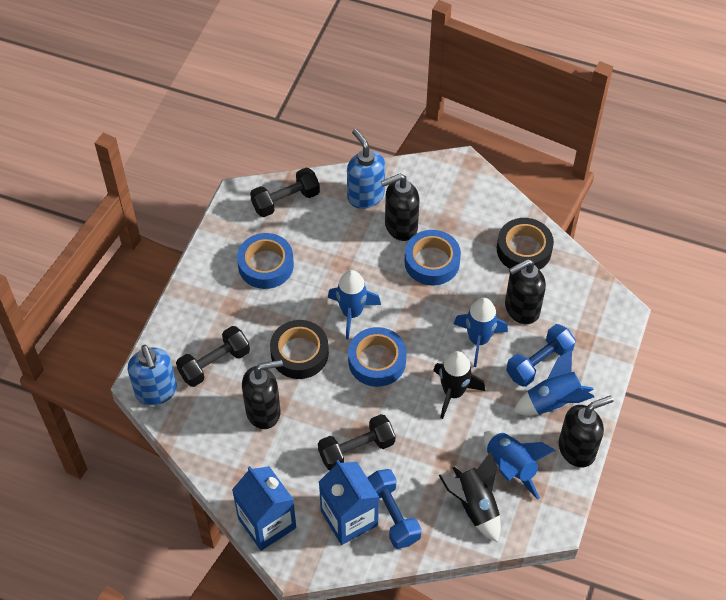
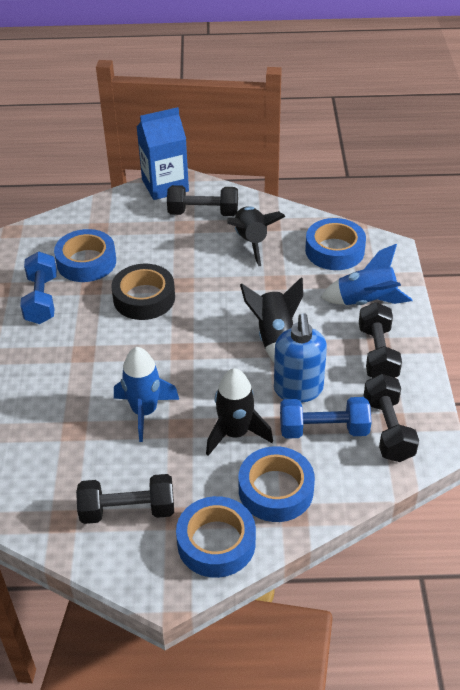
black dumbbell: 3 -> 4
black rocket: 2 -> 3
black soap dispenser: 4 -> 0
black tape: 2 -> 1
blue carton: 2 -> 1
blue rocket: 4 -> 2
blue soap dispenser: 2 -> 1
blue tape: 3 -> 4

